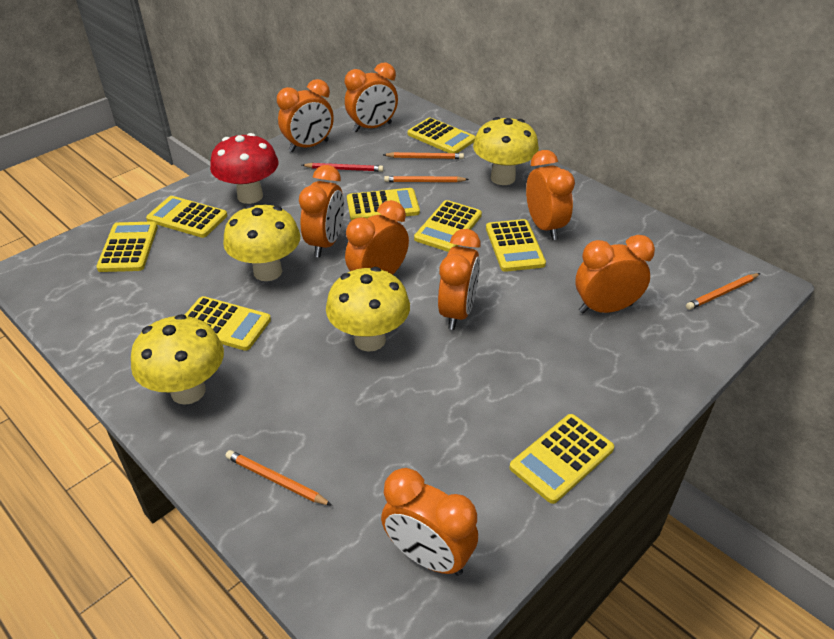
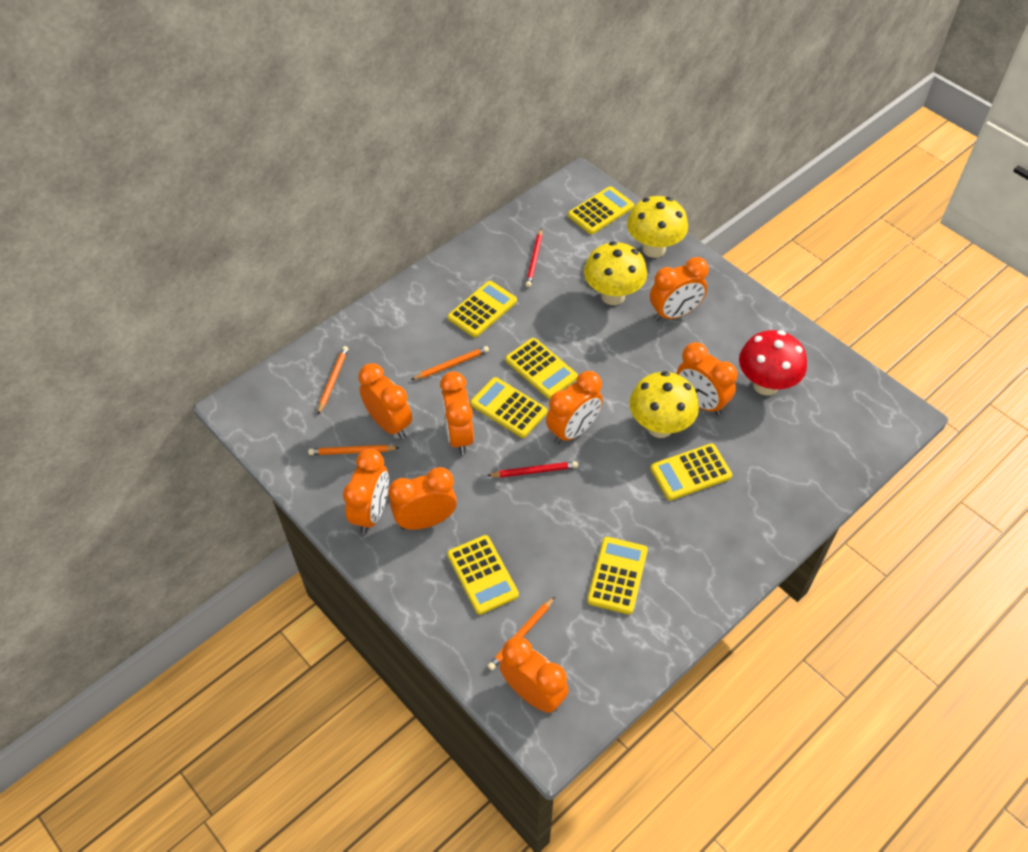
red pencil: 1 -> 2
yellow calculator: 8 -> 7
yellow mushroom: 4 -> 3

